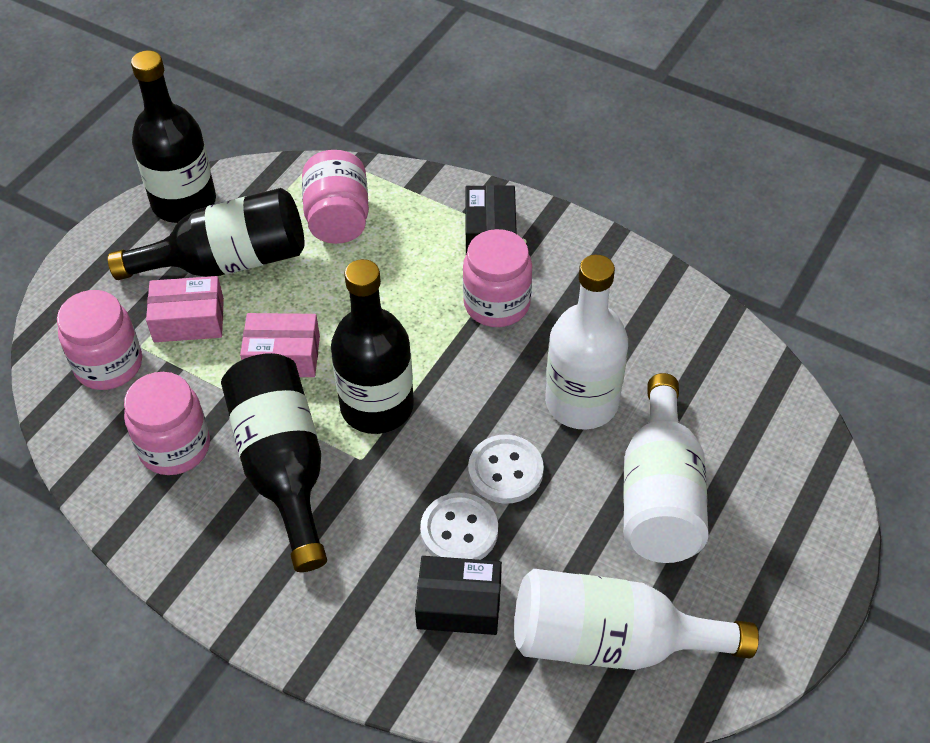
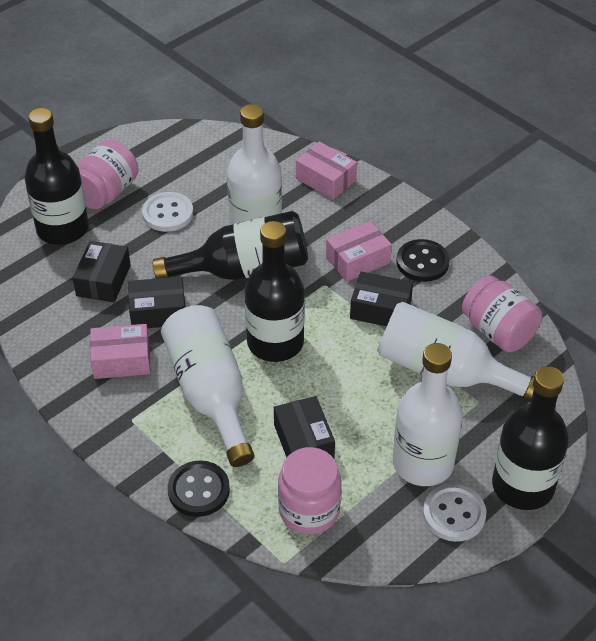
black box: 2 -> 4
black button: 0 -> 2
pink box: 2 -> 3
pink jar: 4 -> 3
white bottle: 3 -> 4

